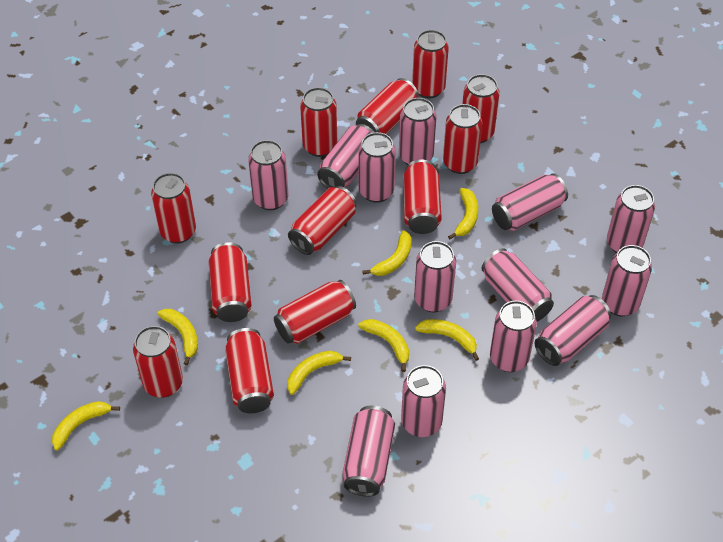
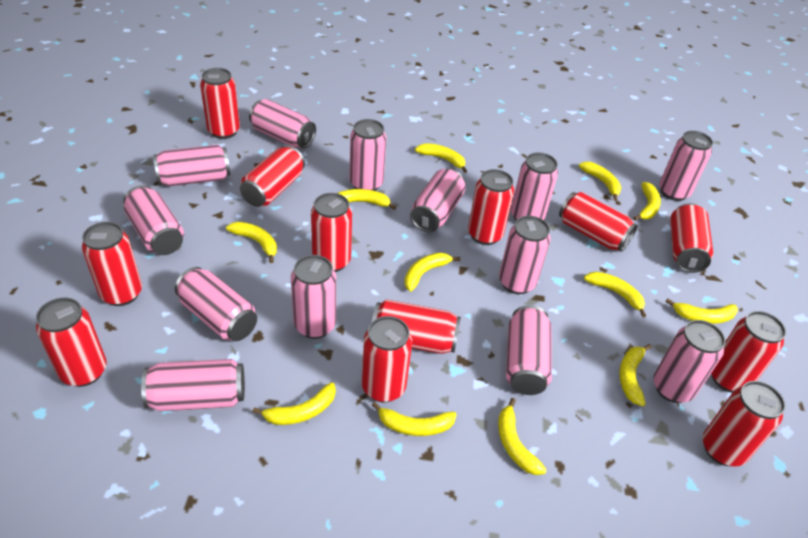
yellow banana: 7 -> 12

